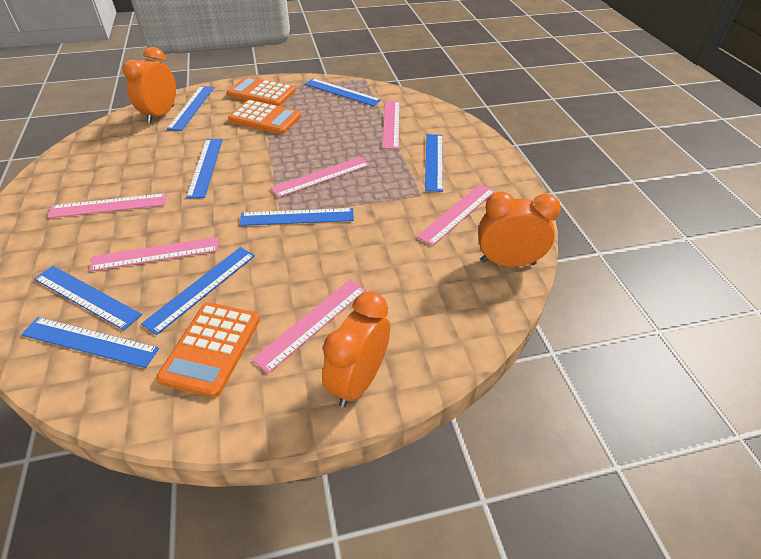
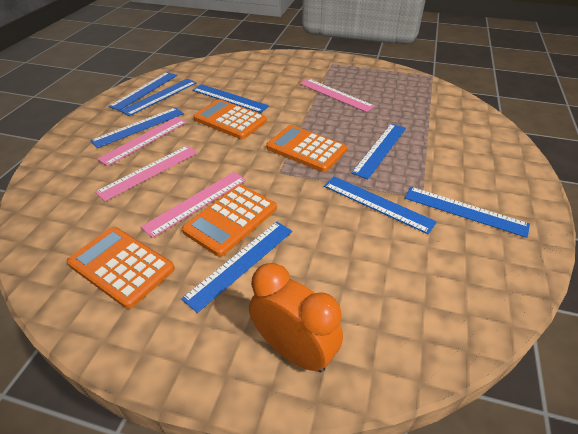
orange calculator: 3 -> 4
orange clock: 3 -> 1
pink ruler: 6 -> 4

